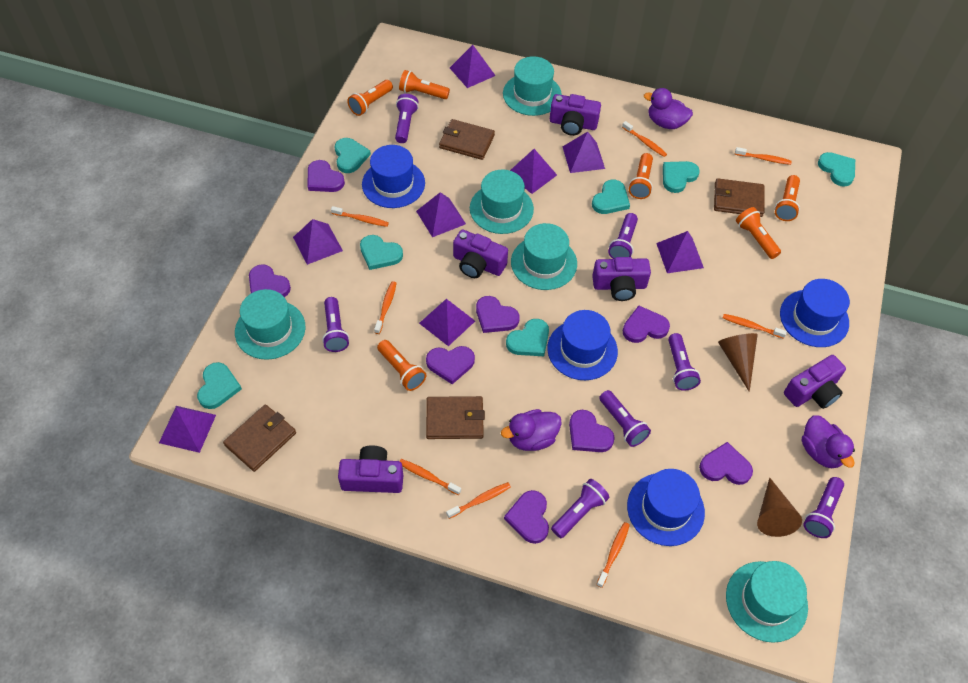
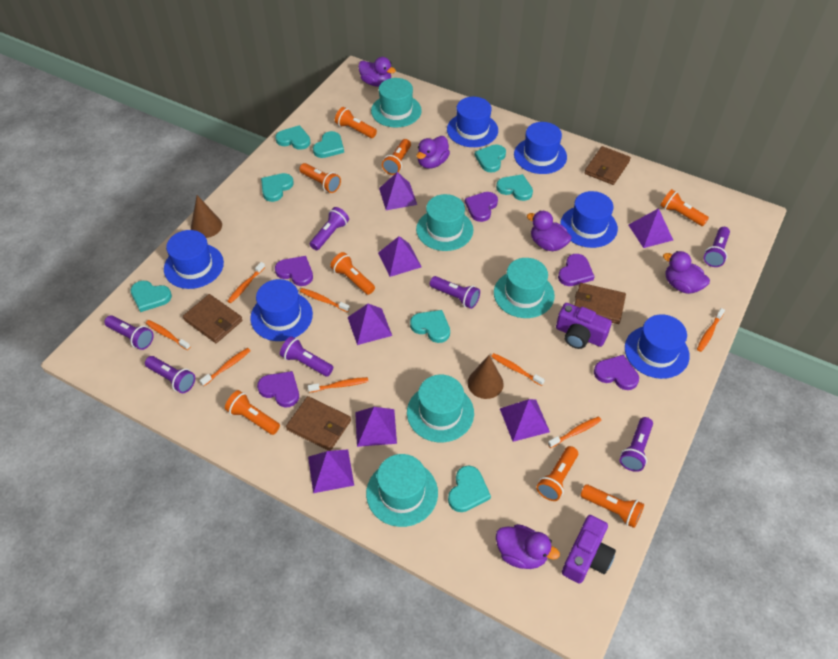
blue hat: 4 -> 6
orange flashlight: 6 -> 8
purple camera: 5 -> 2
purple duck: 3 -> 5
purple heart: 8 -> 5
purple pyramid: 8 -> 7
turquoise heart: 7 -> 8

